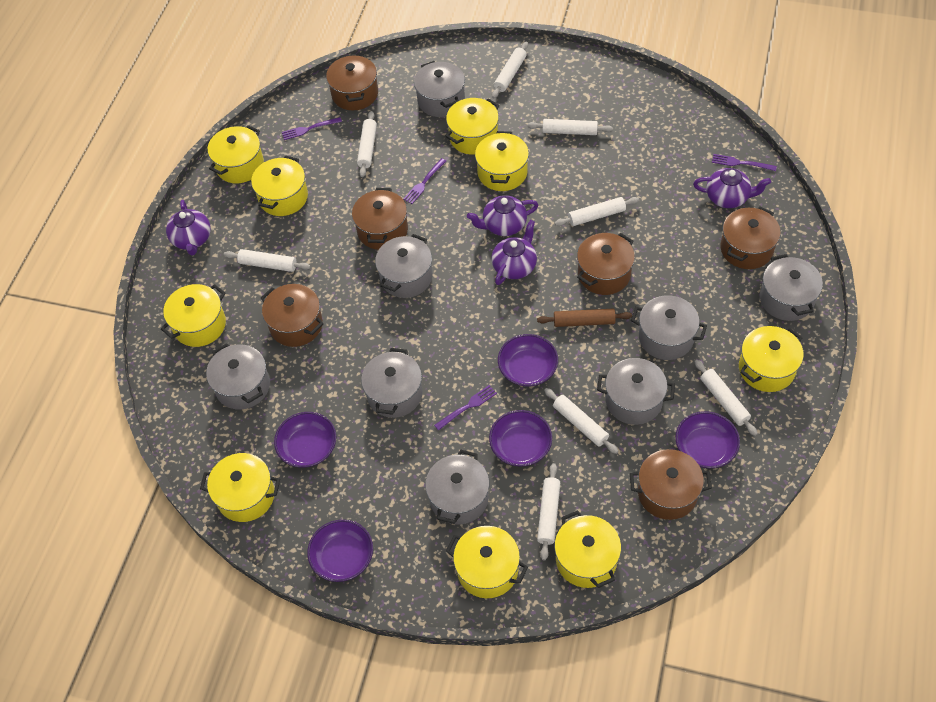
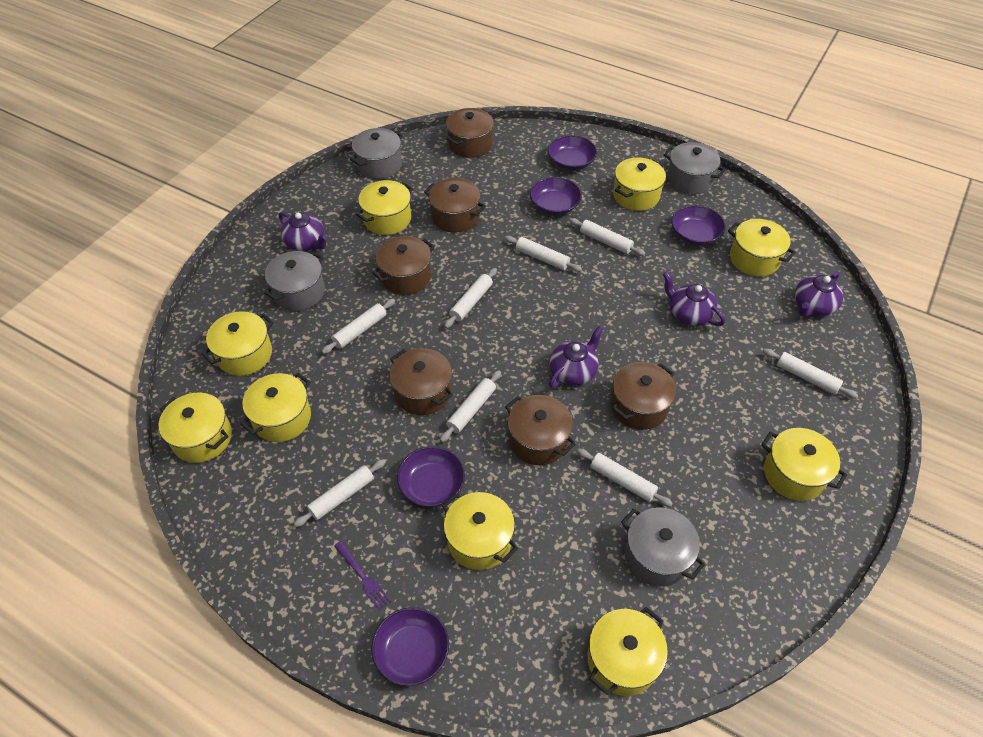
brown rolling pin: 1 -> 0
grey pot: 8 -> 4
purple fork: 4 -> 1

